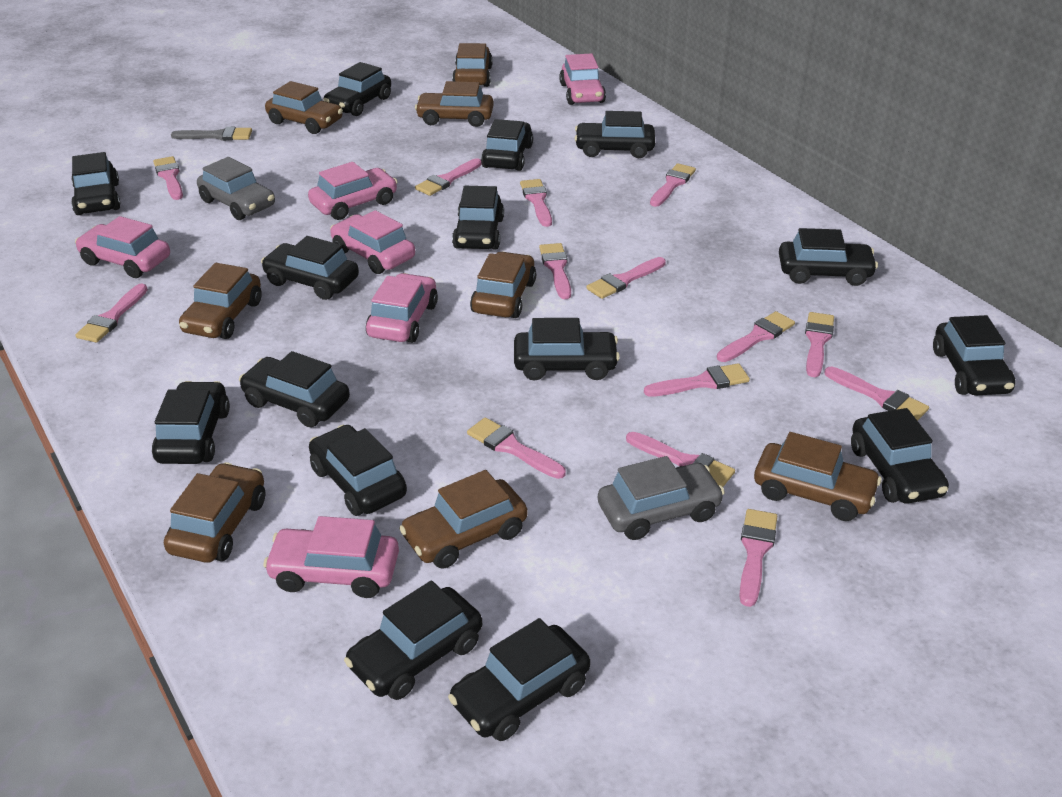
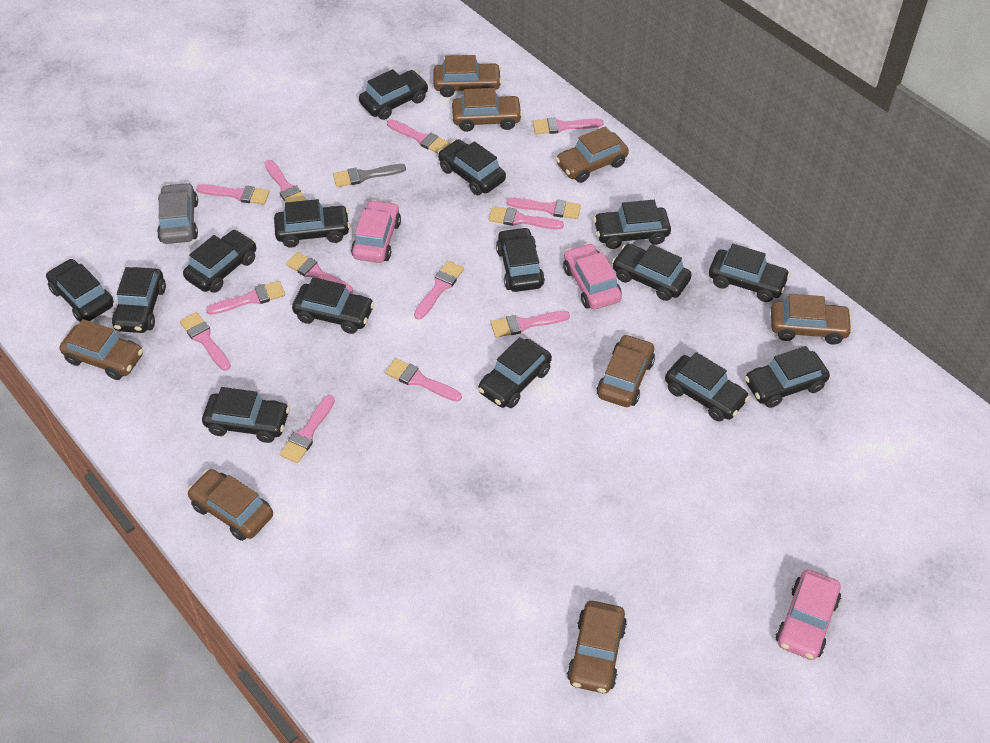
grey car: 2 -> 1
pink brush: 14 -> 13
pink car: 6 -> 3

